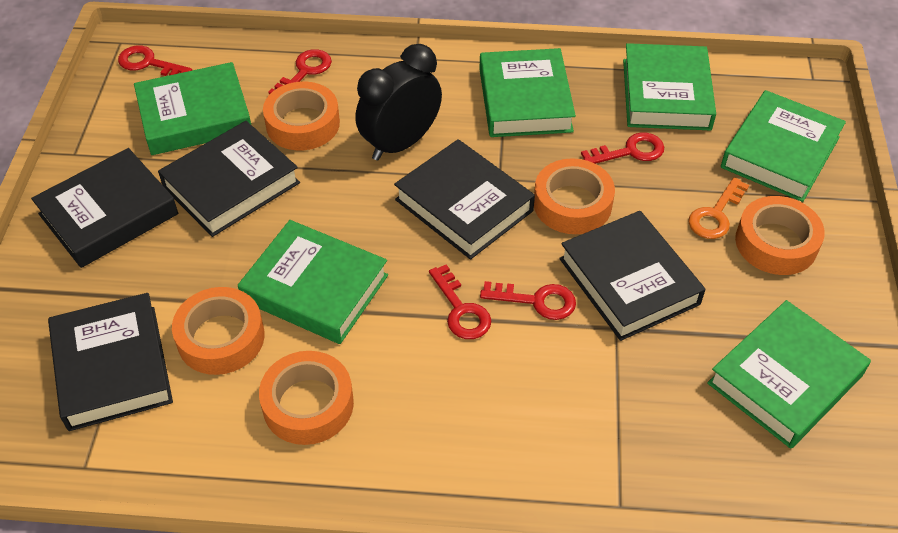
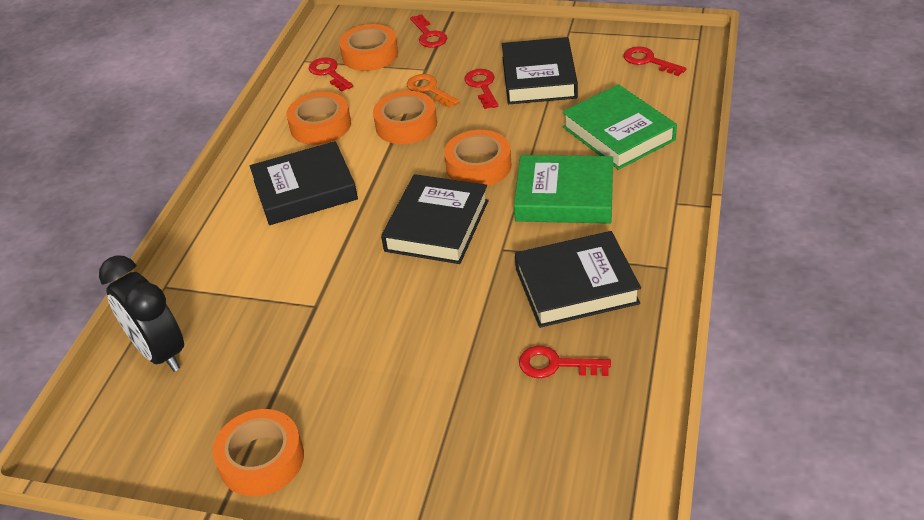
black book: 5 -> 4
green book: 6 -> 2

